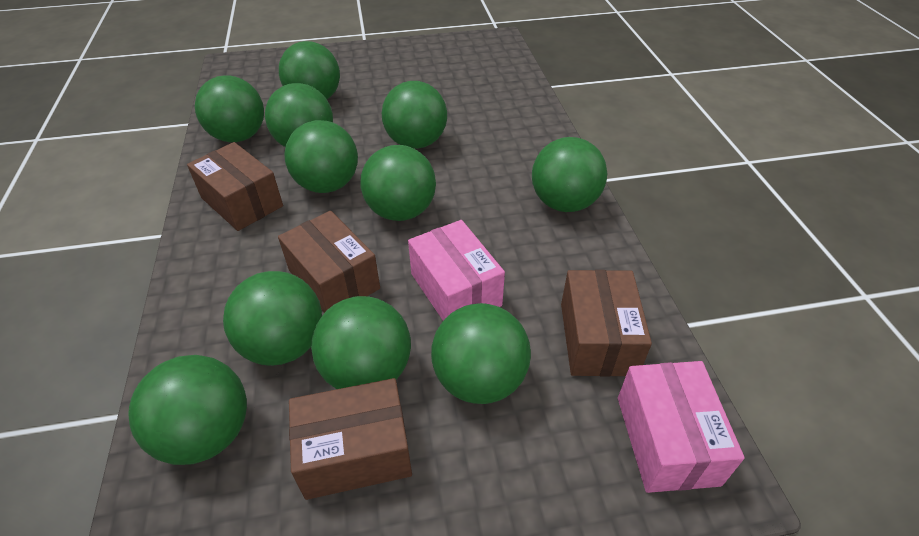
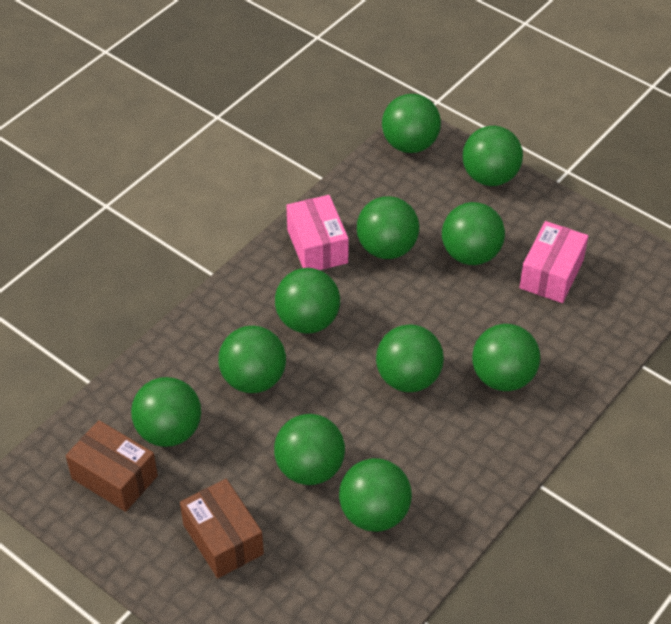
brown box: 4 -> 2

